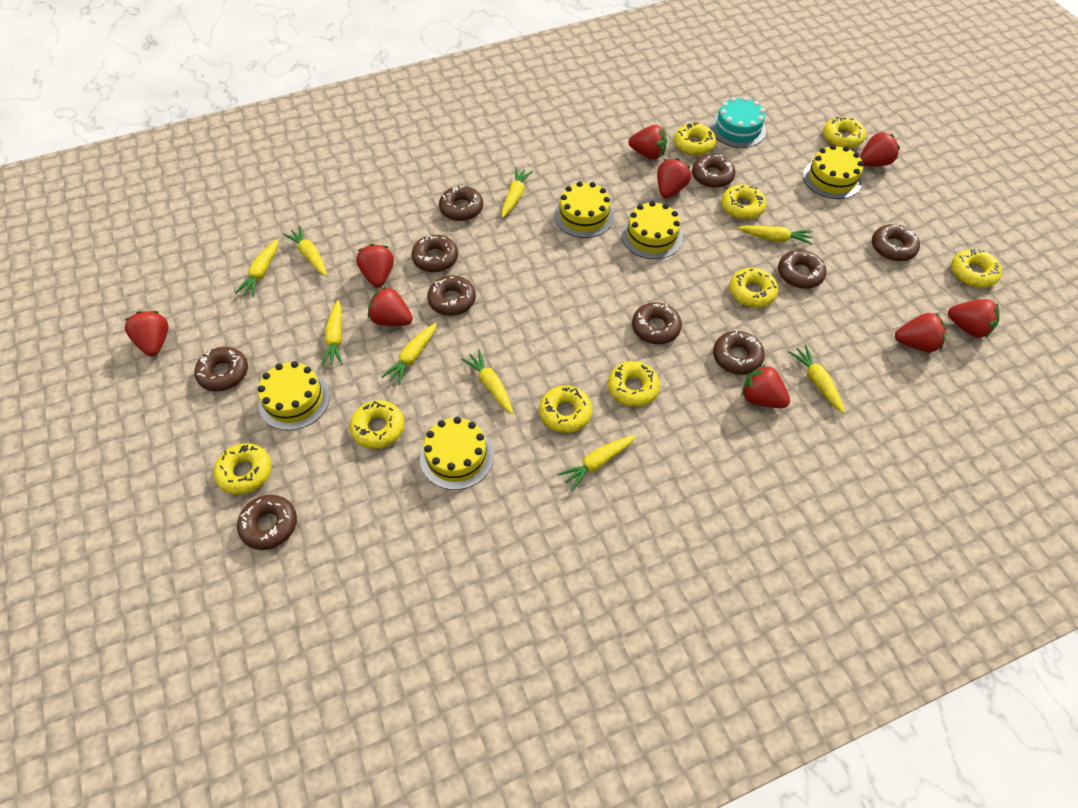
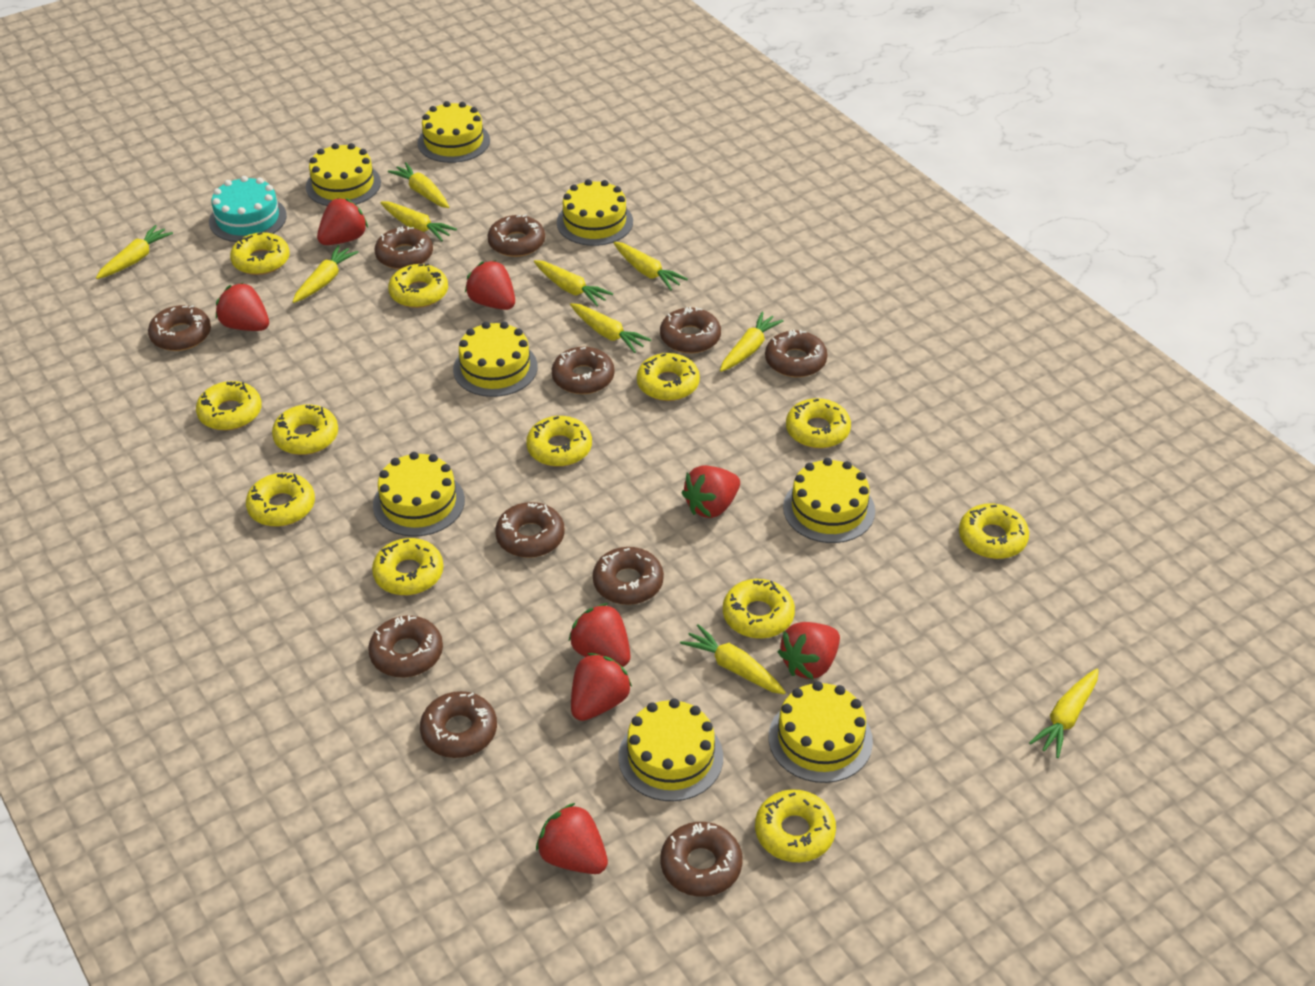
brown donut: 10 -> 11
red strawberry: 9 -> 8
yellow cake: 5 -> 8
yellow carrot: 9 -> 10
yellow donut: 9 -> 12

